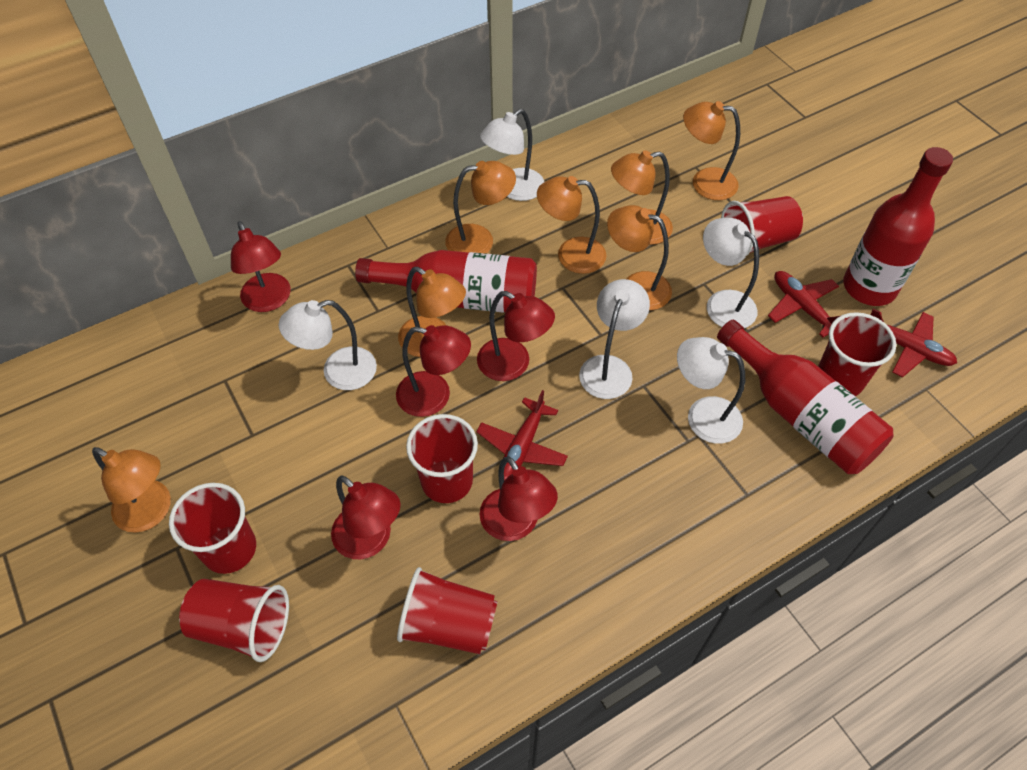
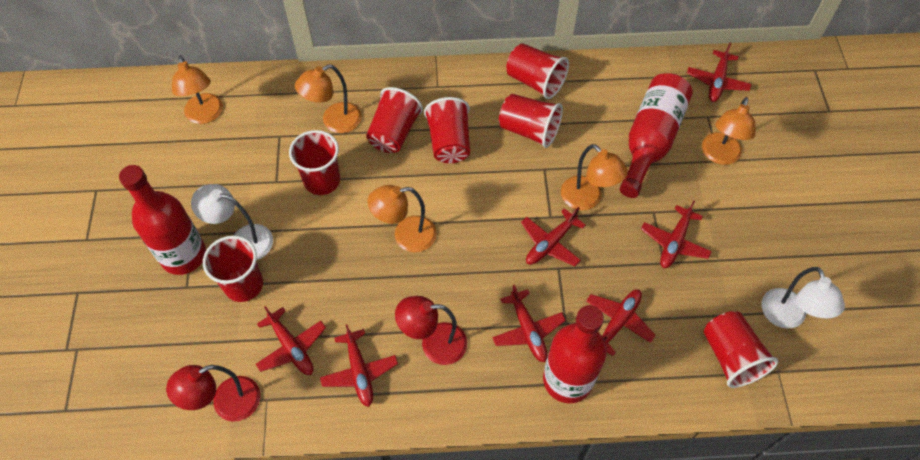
orange lamp: 7 -> 5
red cup: 6 -> 7
red lamp: 5 -> 2
red plane: 3 -> 7
white lamp: 5 -> 2

